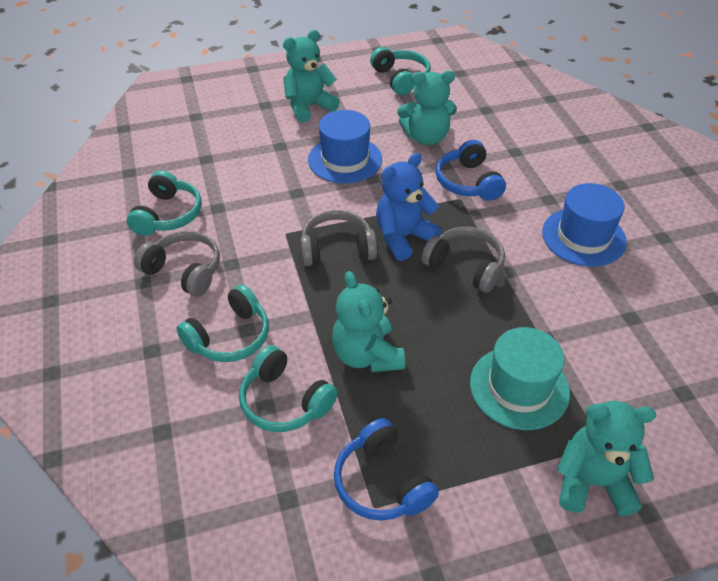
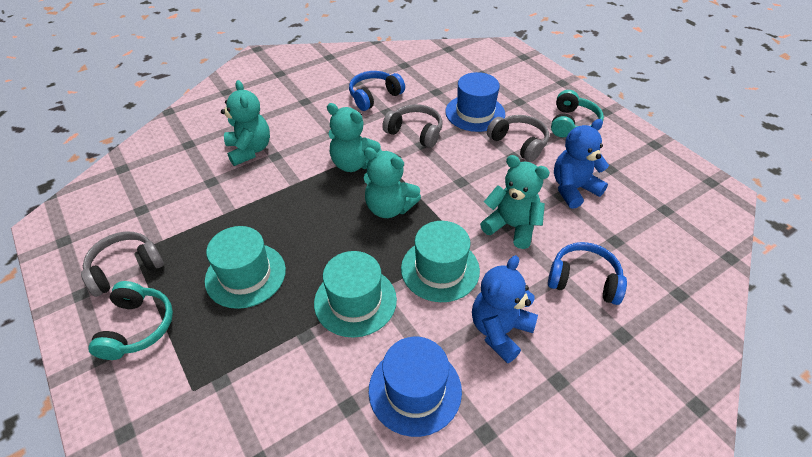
blue teddy bear: 1 -> 2
turquoise hat: 1 -> 3
turquoise headphones: 4 -> 2

